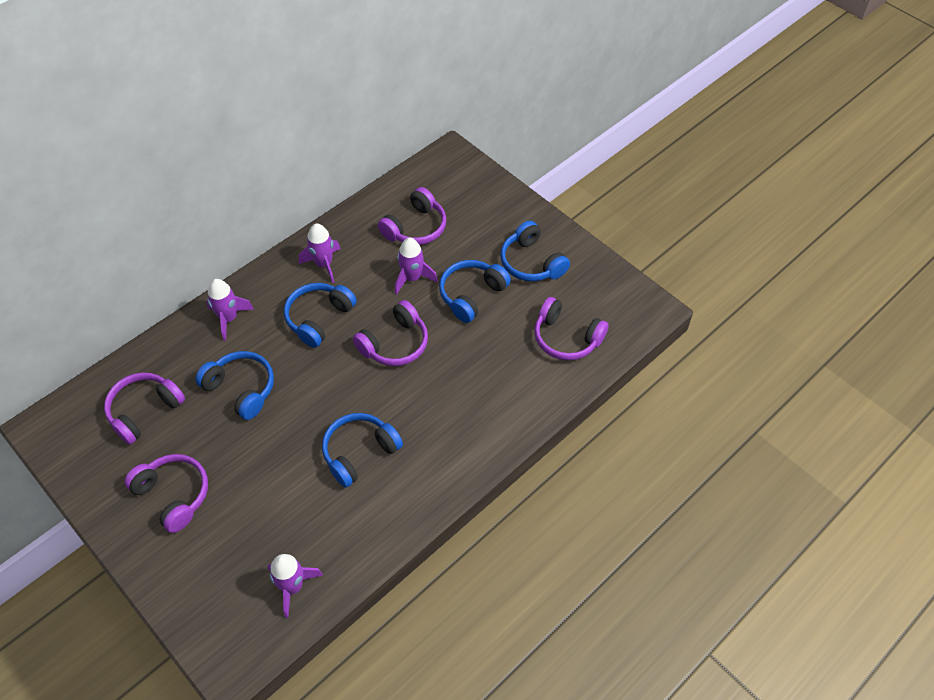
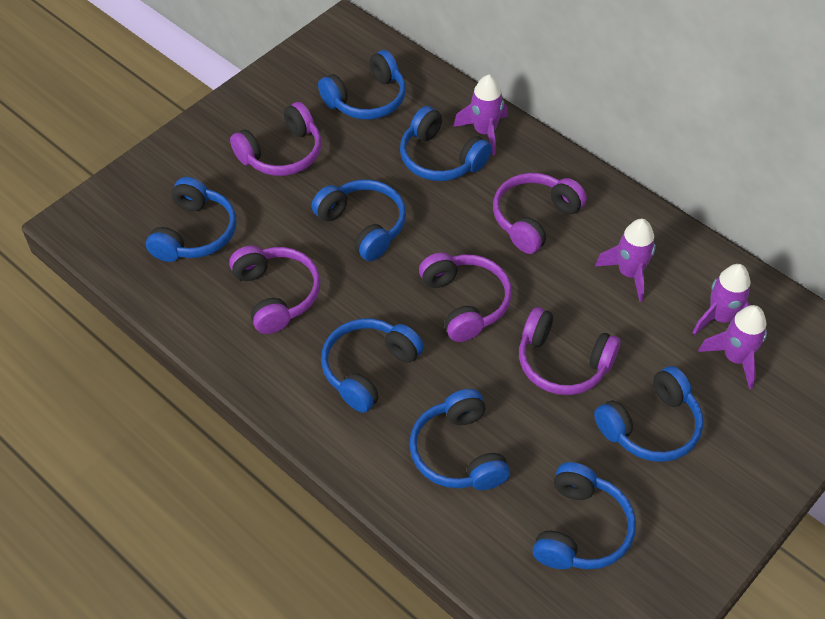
blue headphones: 5 -> 8

